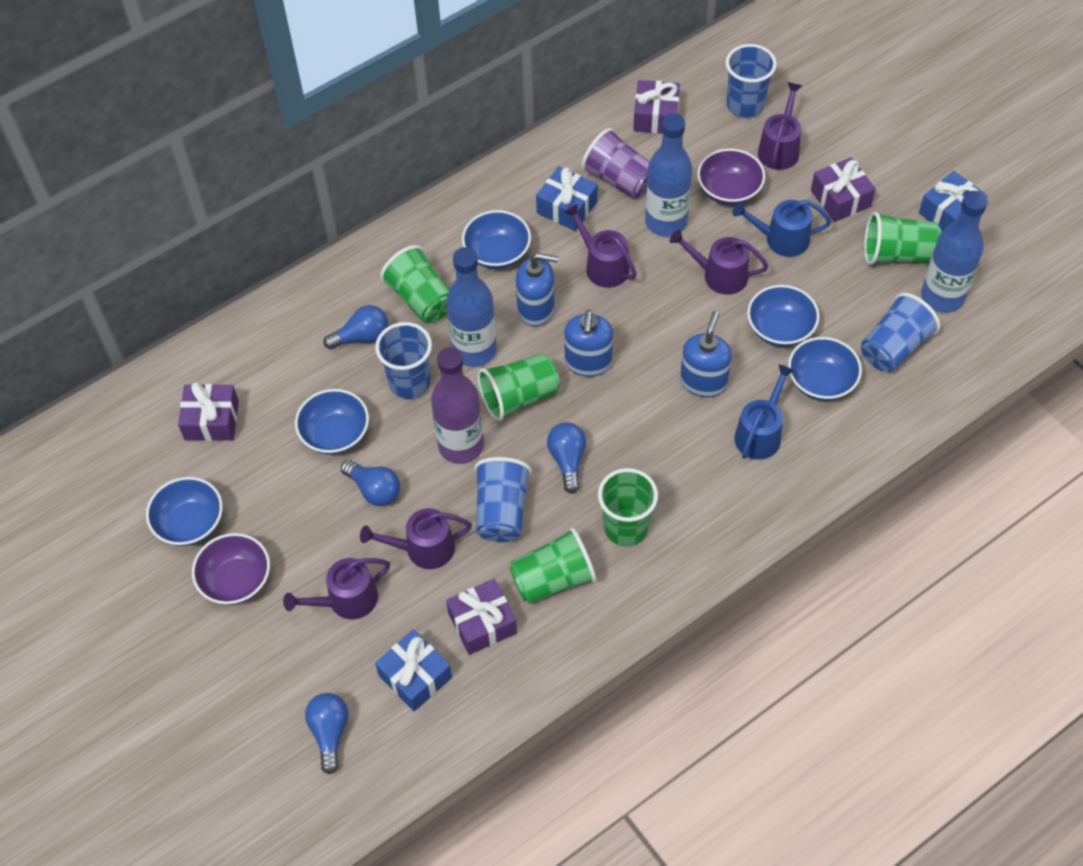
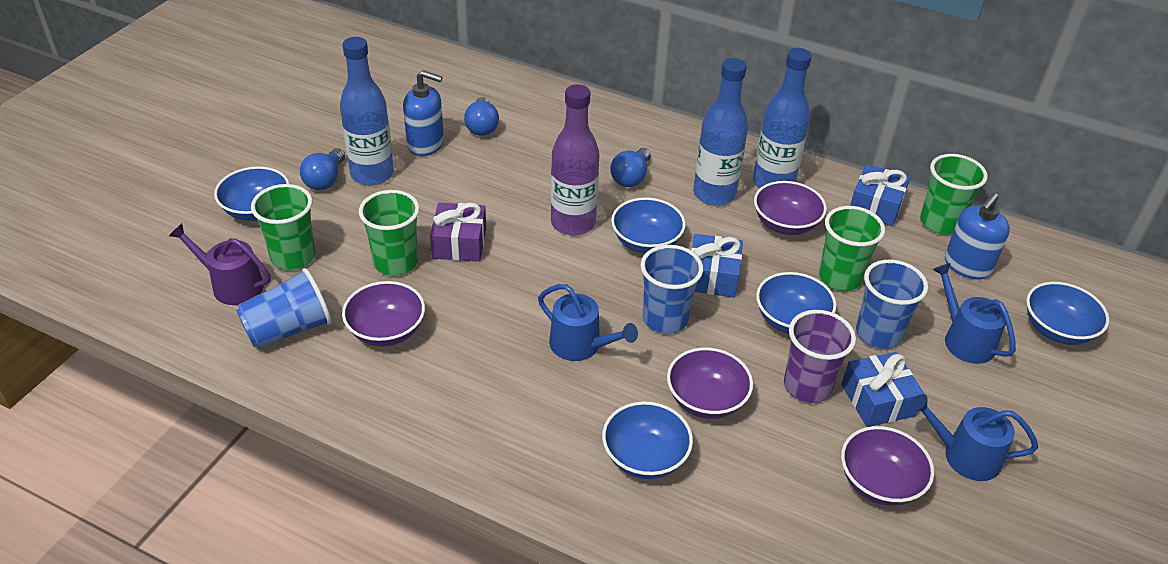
blue cup: 4 -> 3
blue light bulb: 4 -> 3
blue soap dispenser: 3 -> 2
blue watering can: 2 -> 3
green cup: 5 -> 4
purple bowl: 2 -> 4
purple gift: 4 -> 1
purple watering can: 5 -> 1

